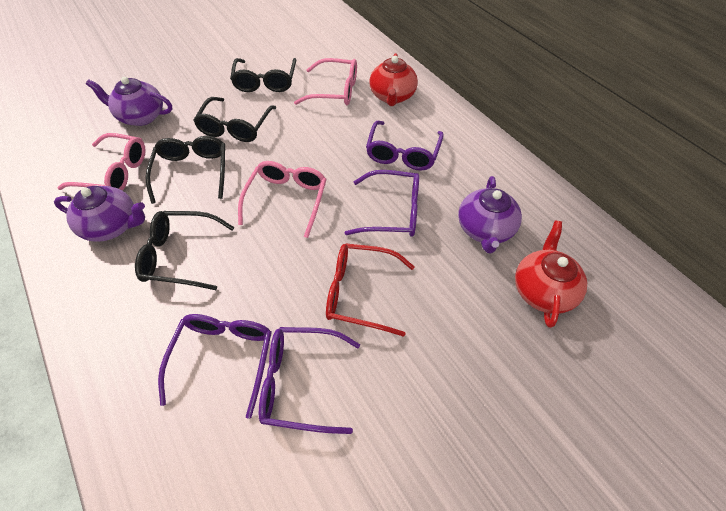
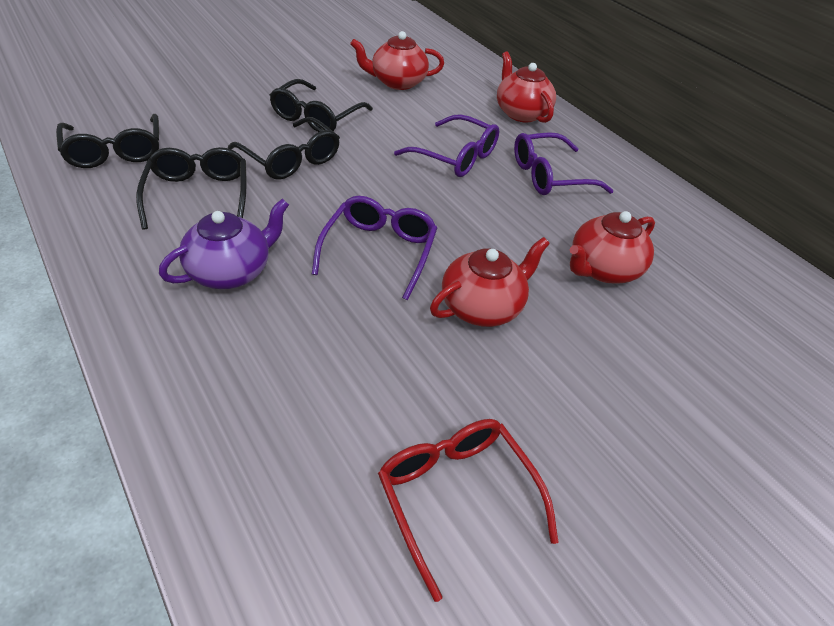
pink glasses: 3 -> 0
purple glasses: 4 -> 3
purple teapot: 3 -> 1
red teapot: 2 -> 4

